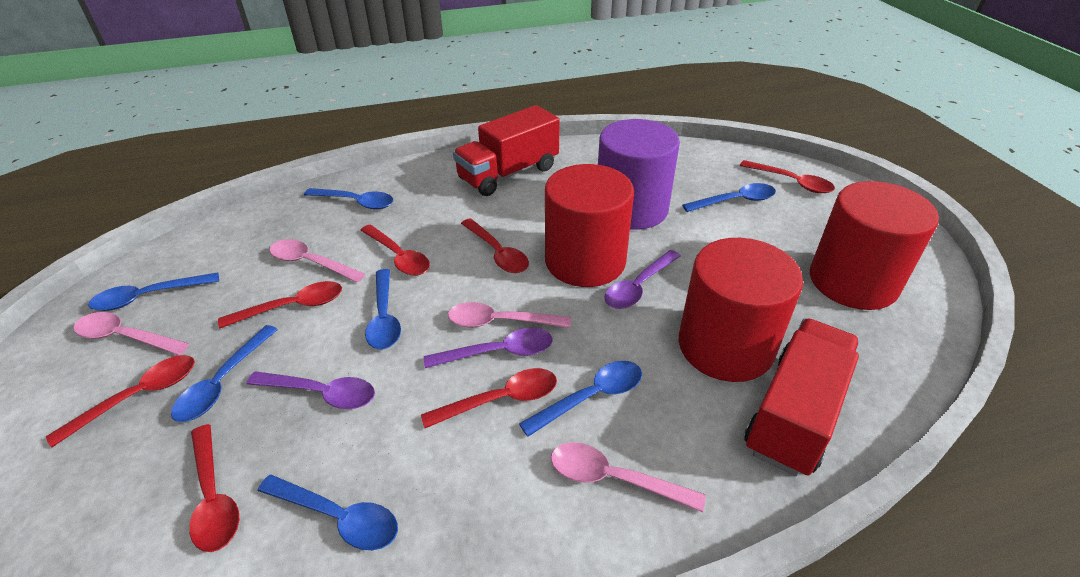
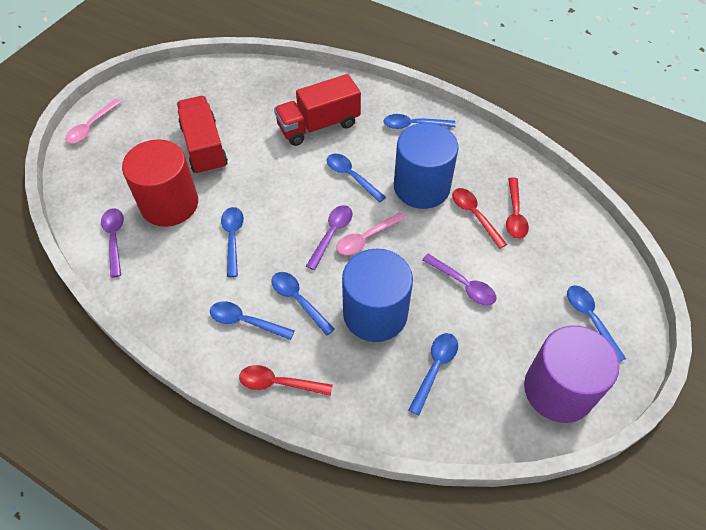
blue cylinder: 0 -> 2
pink spoon: 4 -> 2
red cylinder: 3 -> 1
red spoon: 7 -> 3

